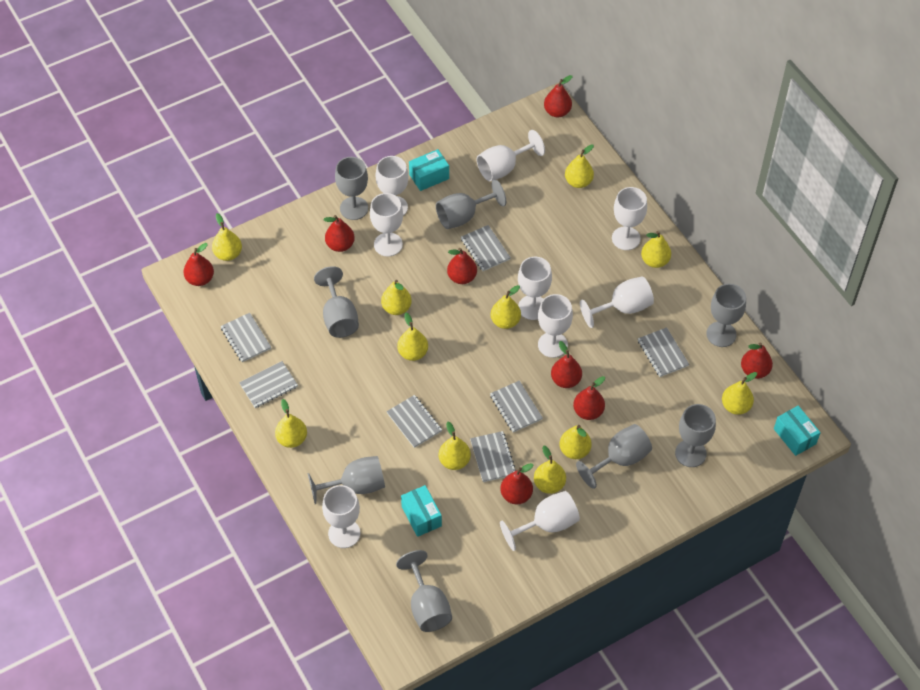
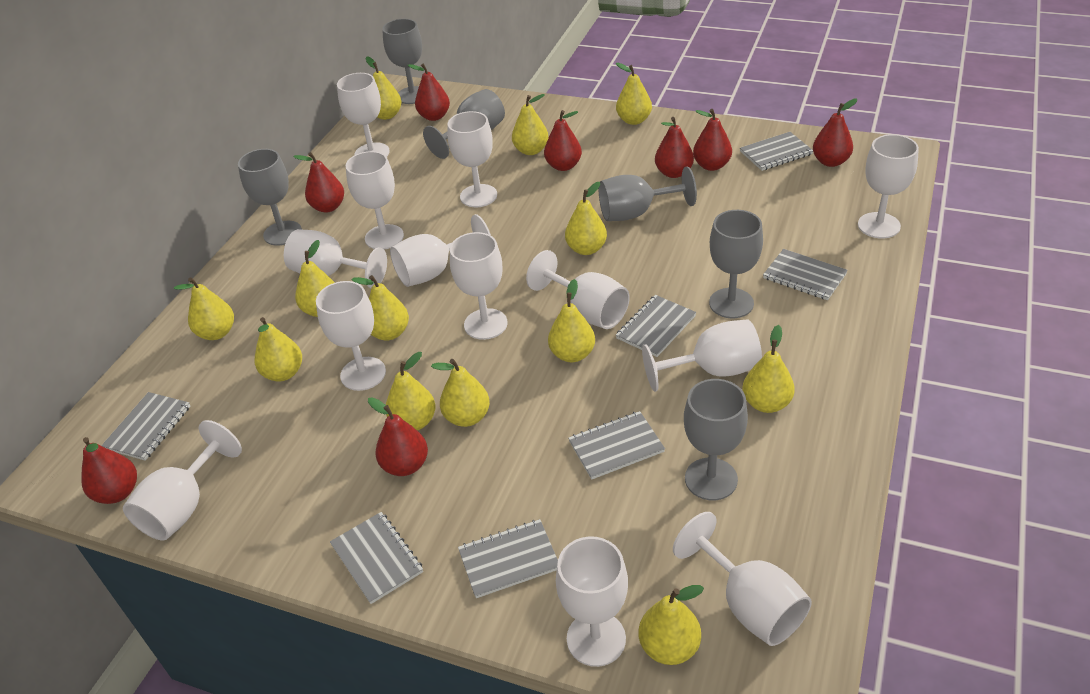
grey goblet: 8 -> 6
turquoise box: 3 -> 0
white goblet: 9 -> 13
yellow pear: 11 -> 13

